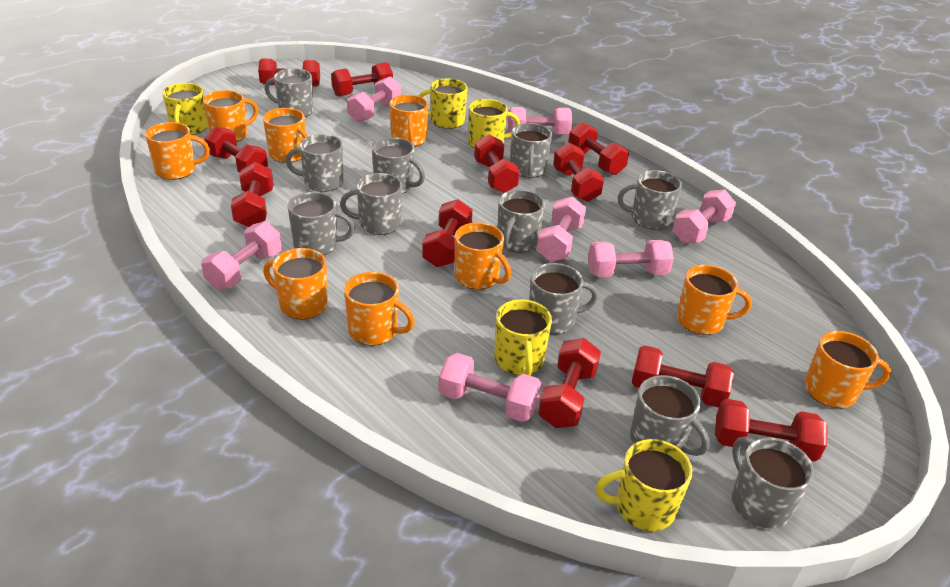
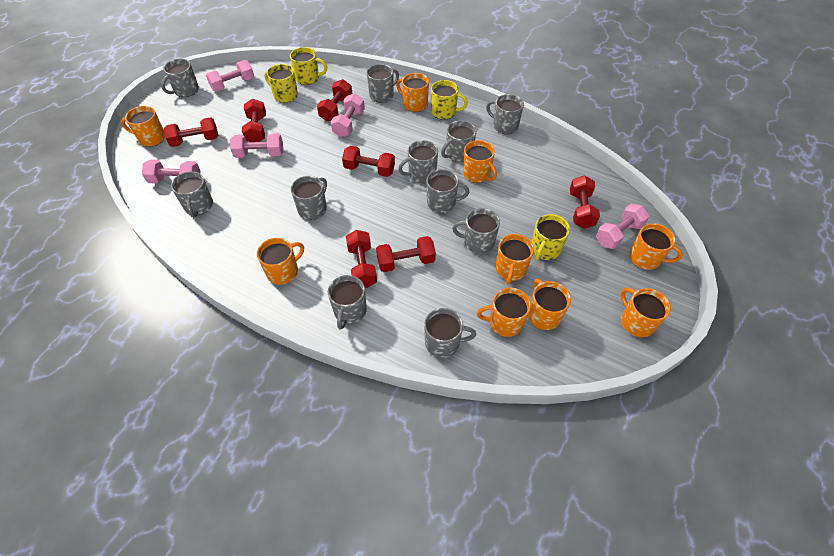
pink dumbbell: 7 -> 5
red dumbbell: 11 -> 7
yellow mug: 5 -> 4

